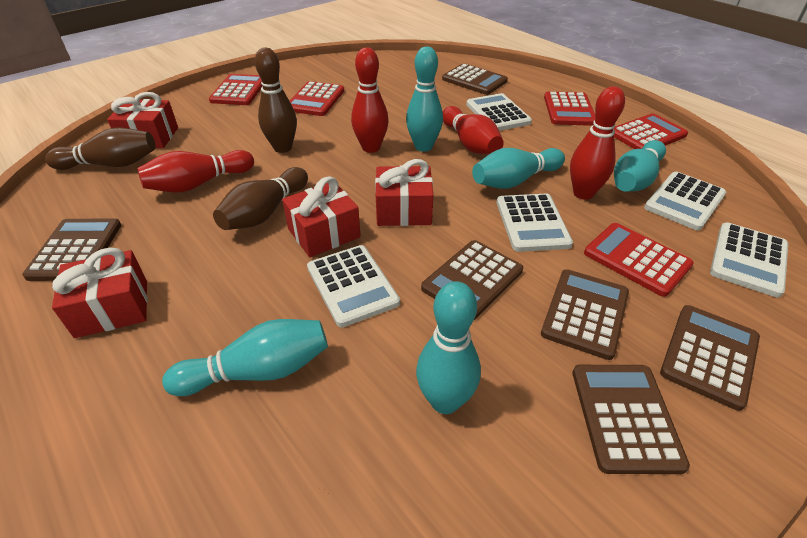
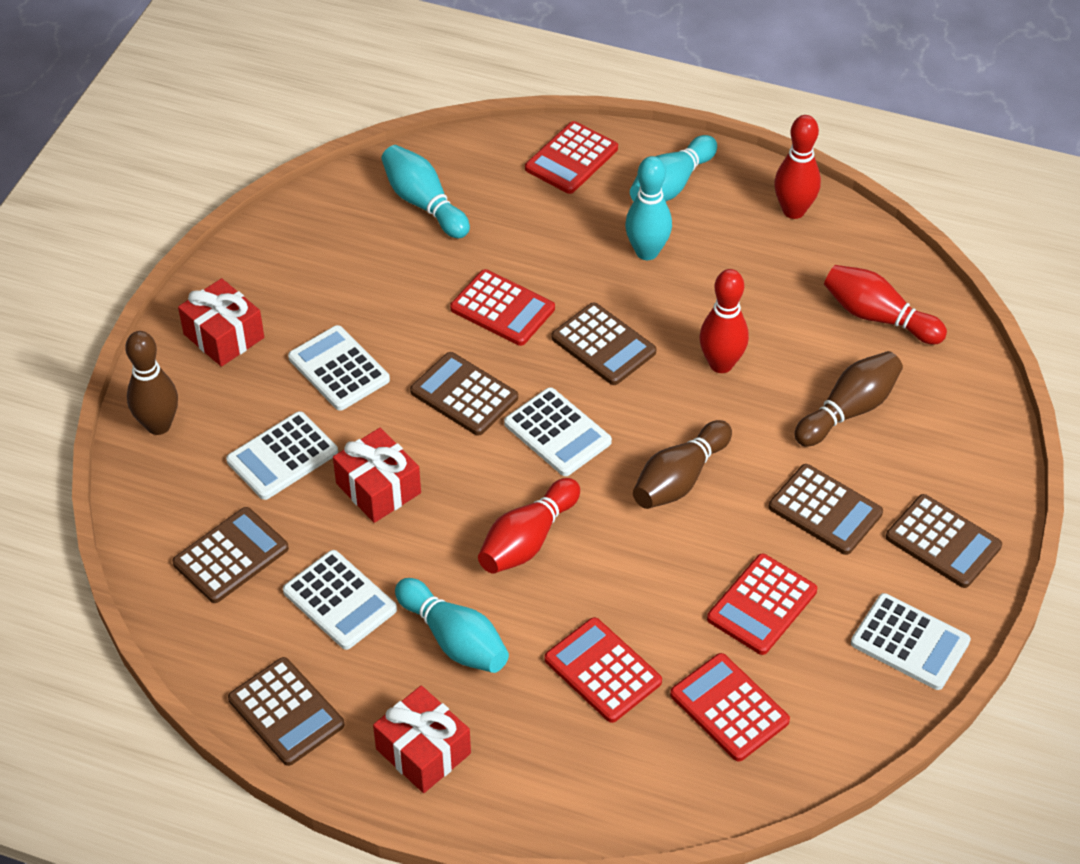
red gift: 4 -> 3
turquoise bowling pin: 5 -> 4

